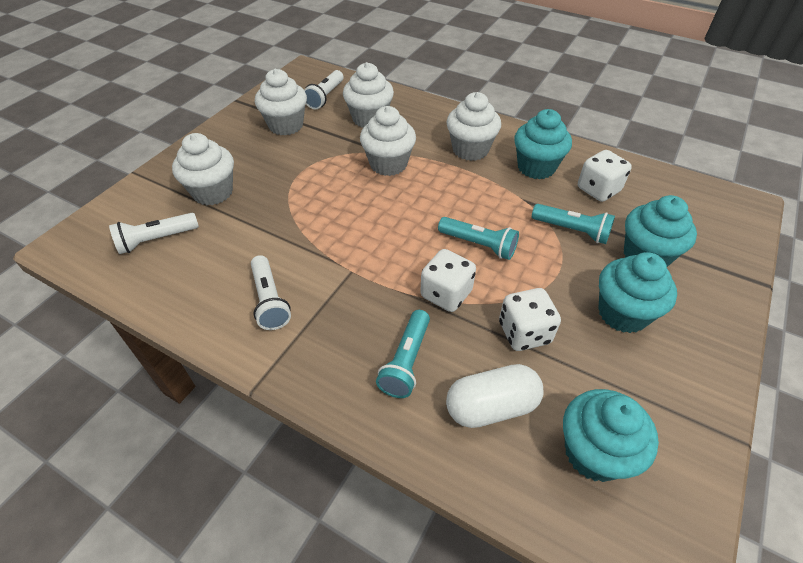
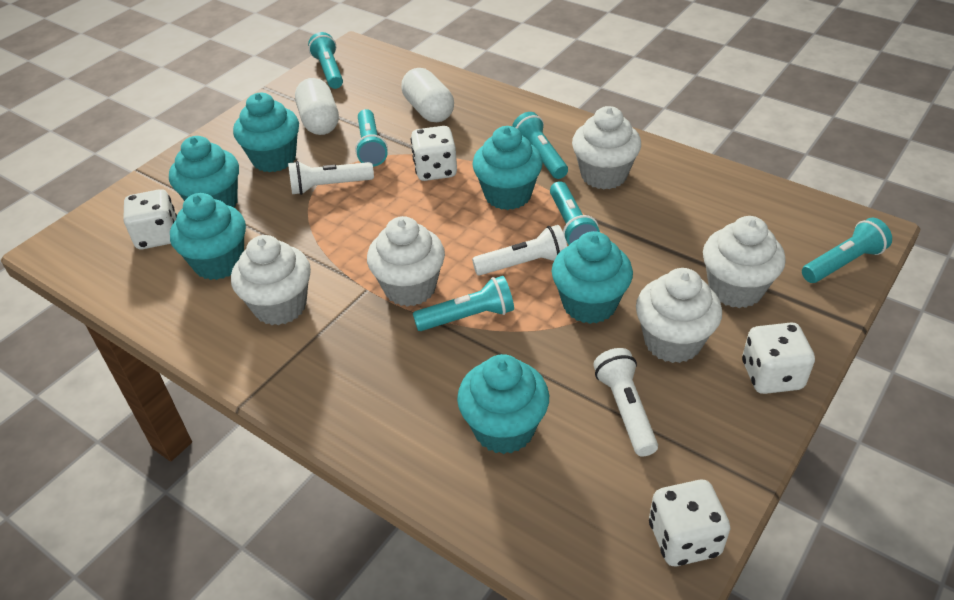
turquoise cupcake: 4 -> 6
turquoise flashlight: 3 -> 6
white capsule: 1 -> 2
white dice: 3 -> 4

